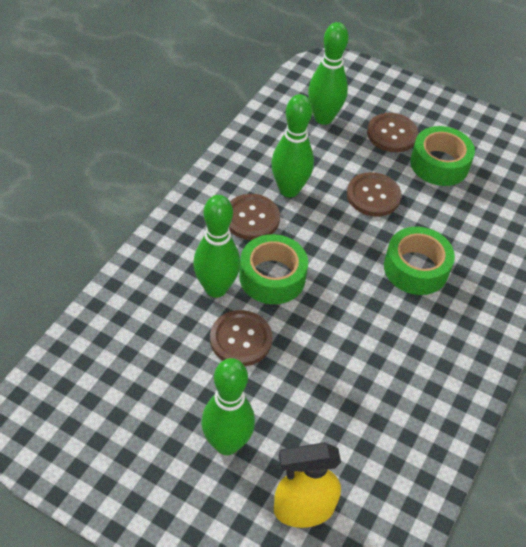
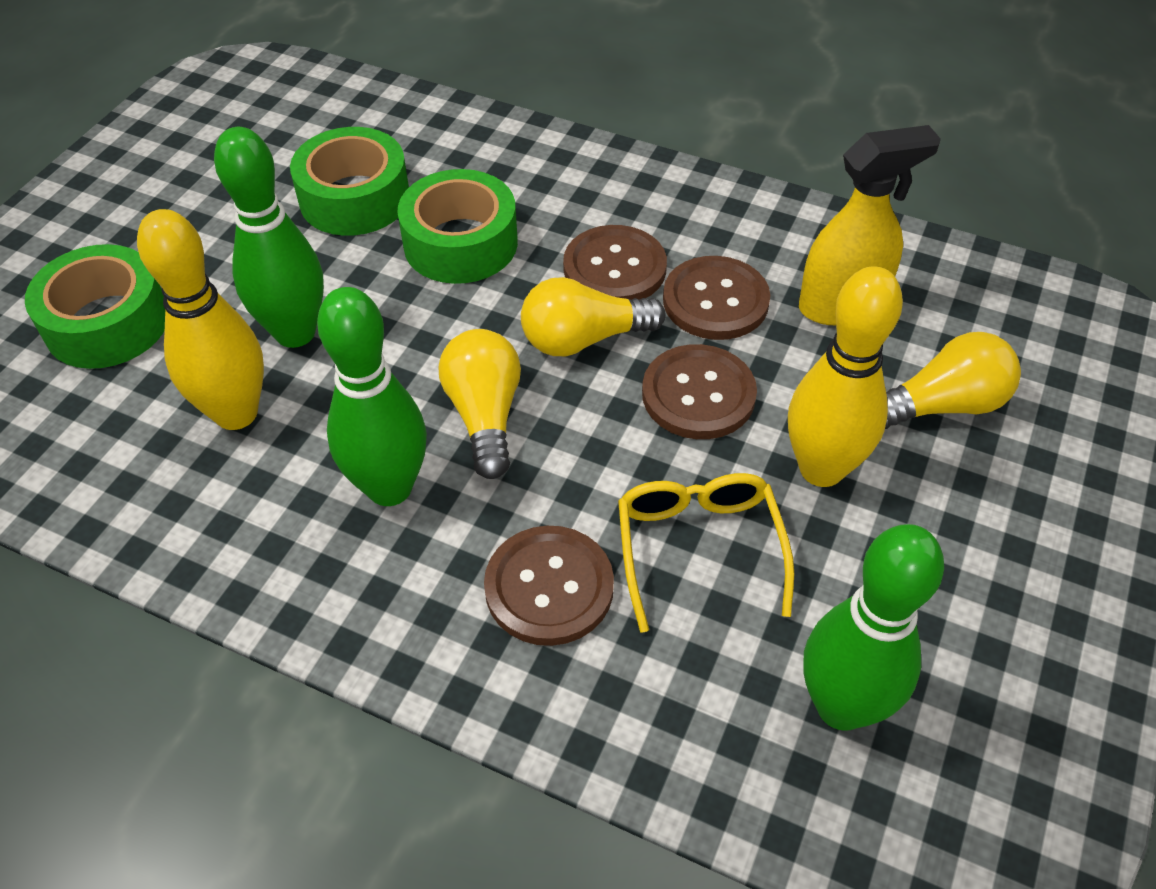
green bowling pin: 4 -> 3
yellow bowling pin: 0 -> 2
yellow glasses: 0 -> 1
yellow light bulb: 0 -> 3

